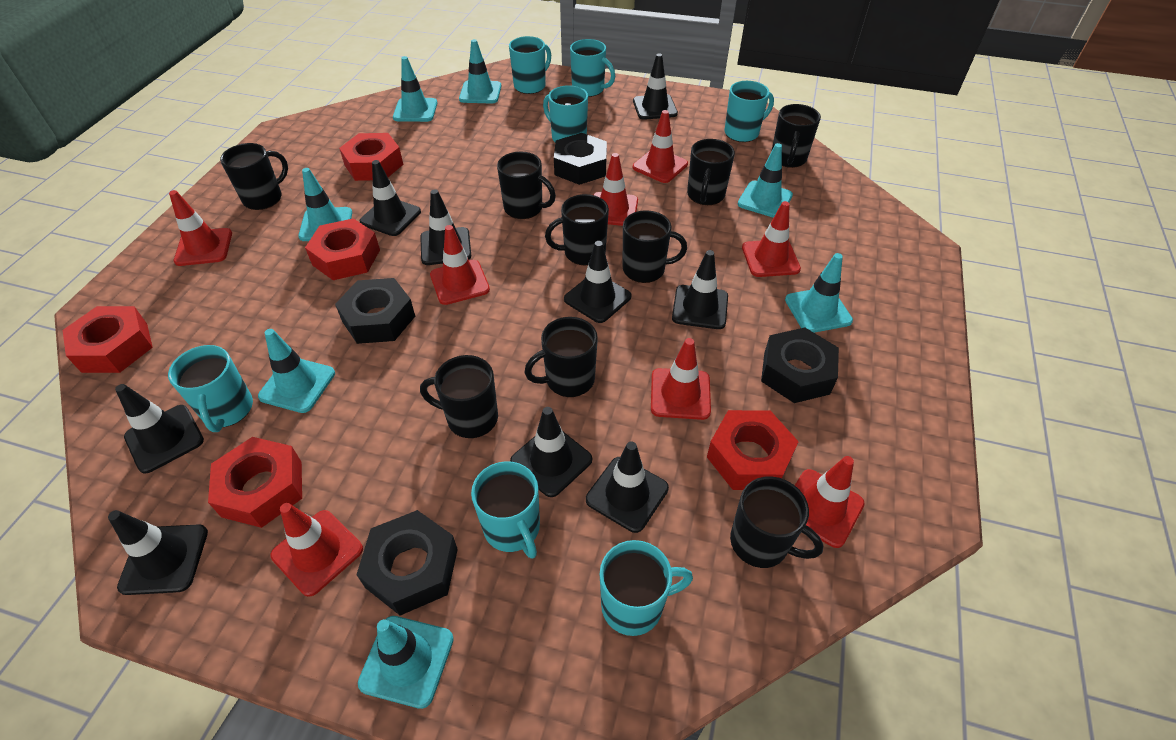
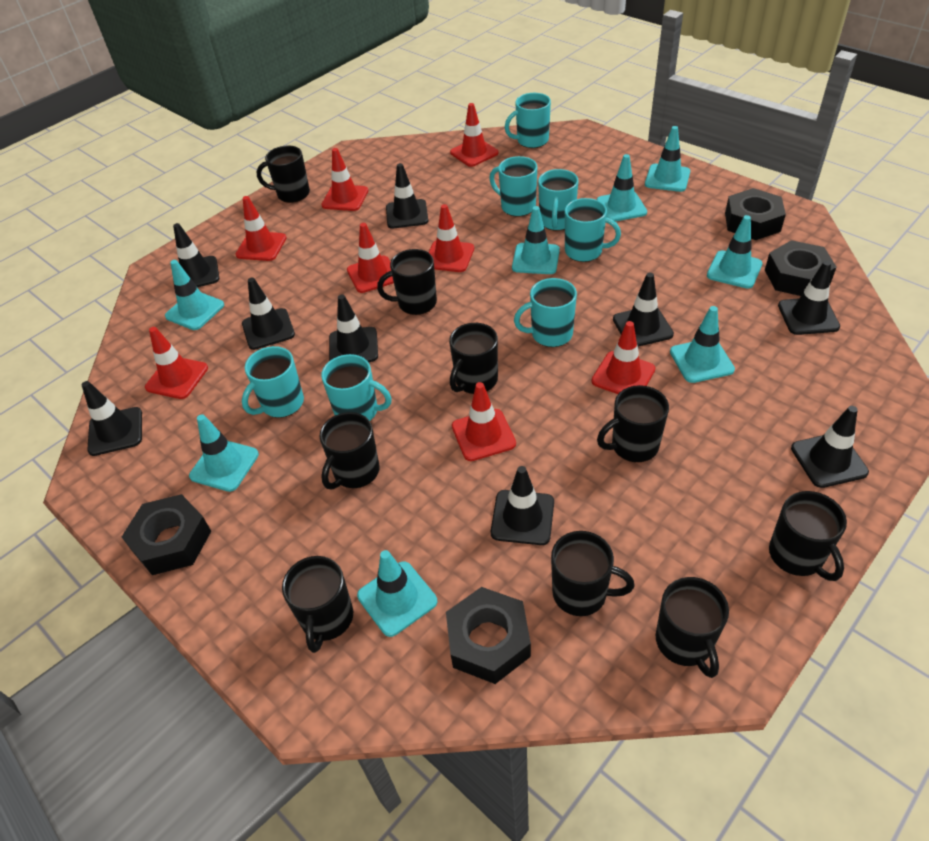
red nut: 5 -> 0
turquoise traffic cone: 7 -> 8

